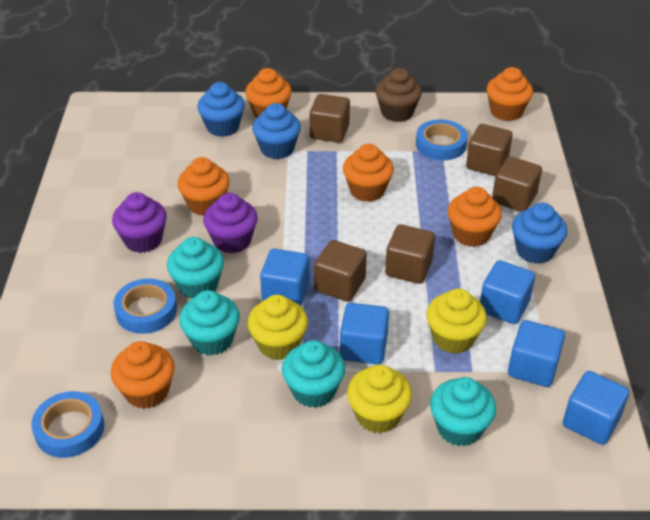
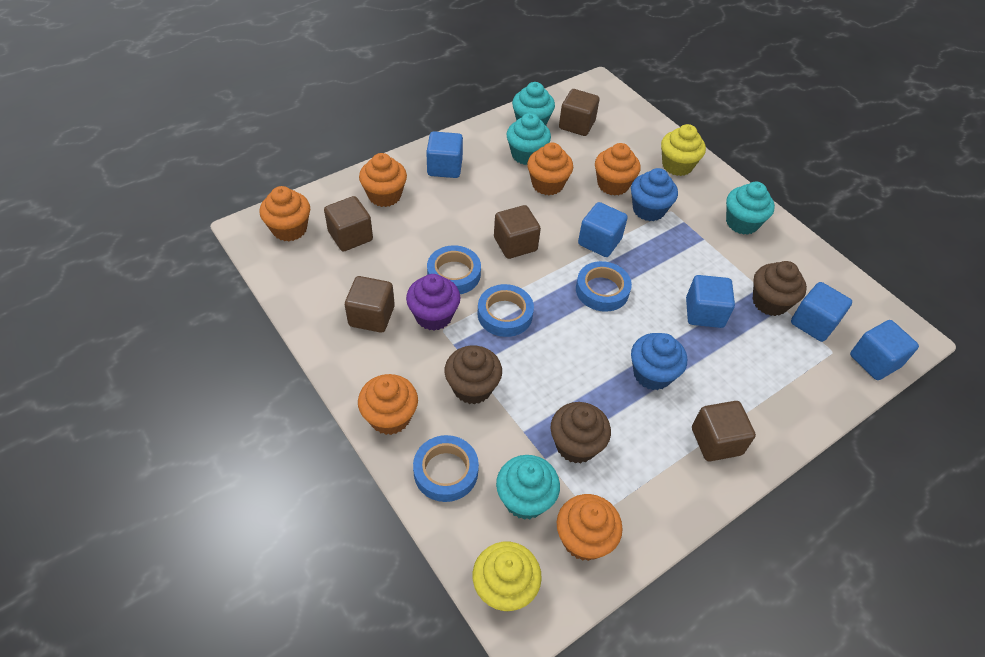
blue cupcake: 3 -> 2
blue tape: 3 -> 4
brown cupcake: 1 -> 3
purple cupcake: 2 -> 1
yellow cupcake: 3 -> 2

